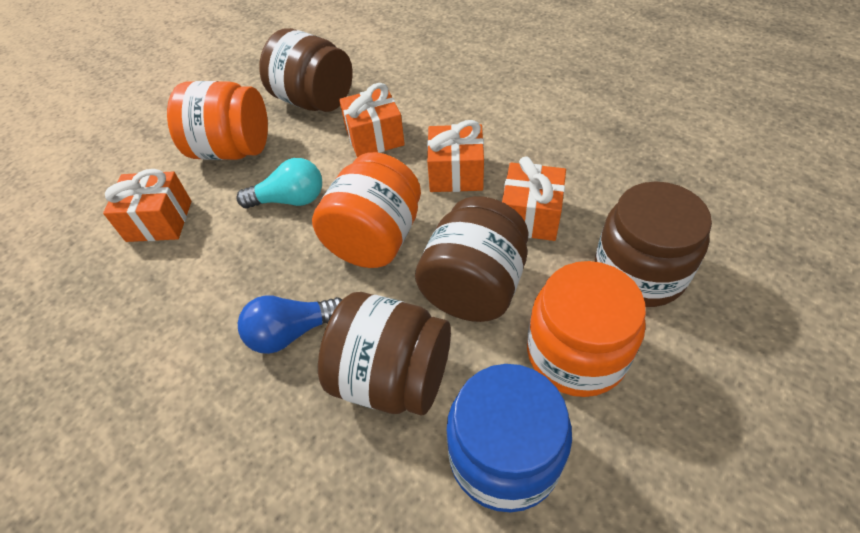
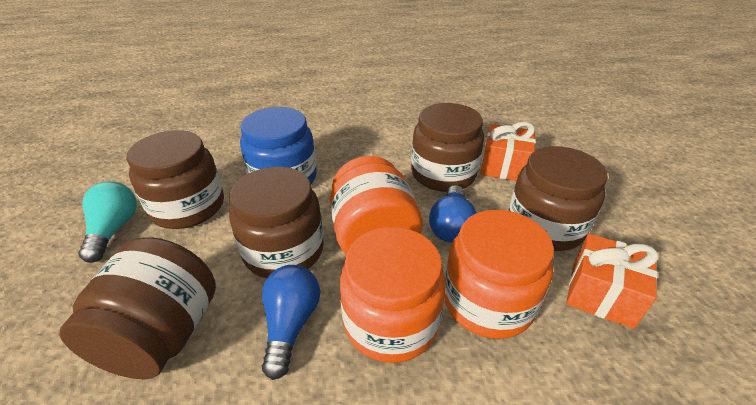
blue light bulb: 1 -> 2
brown jar: 4 -> 5
orange gift: 4 -> 2

